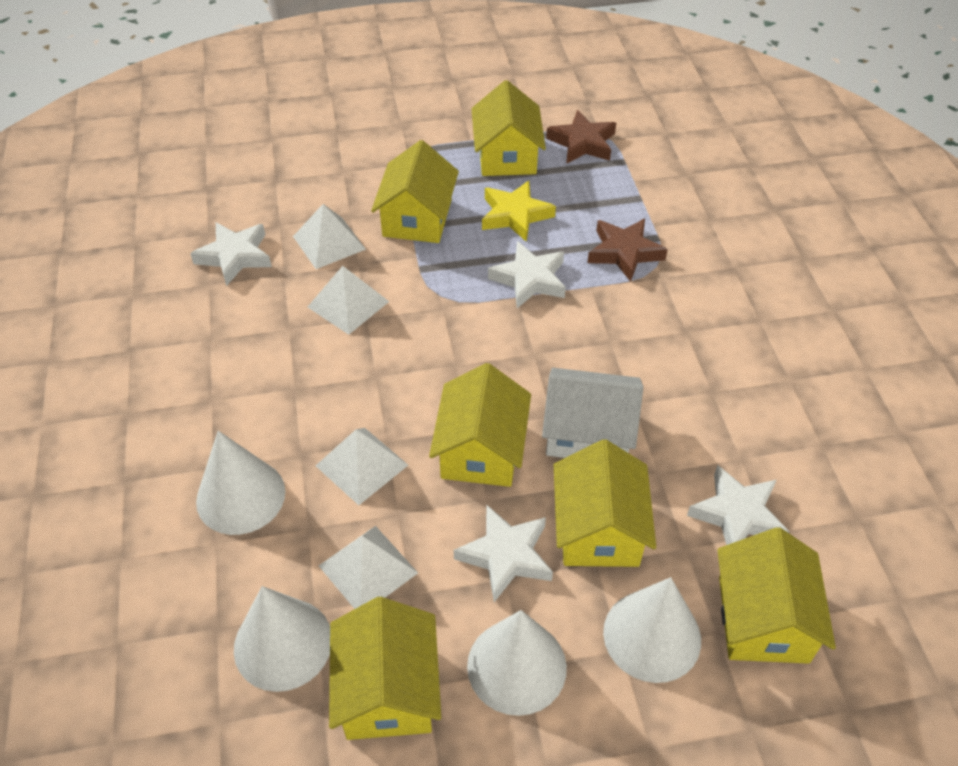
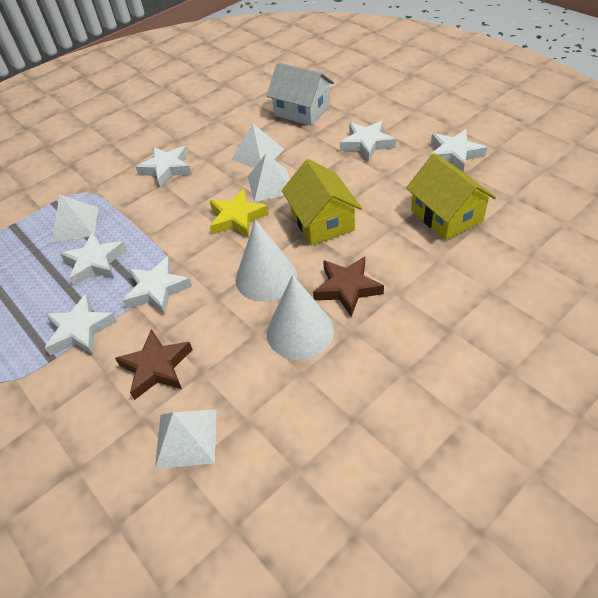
white cone: 4 -> 2
white star: 4 -> 6
yellow house: 6 -> 2

